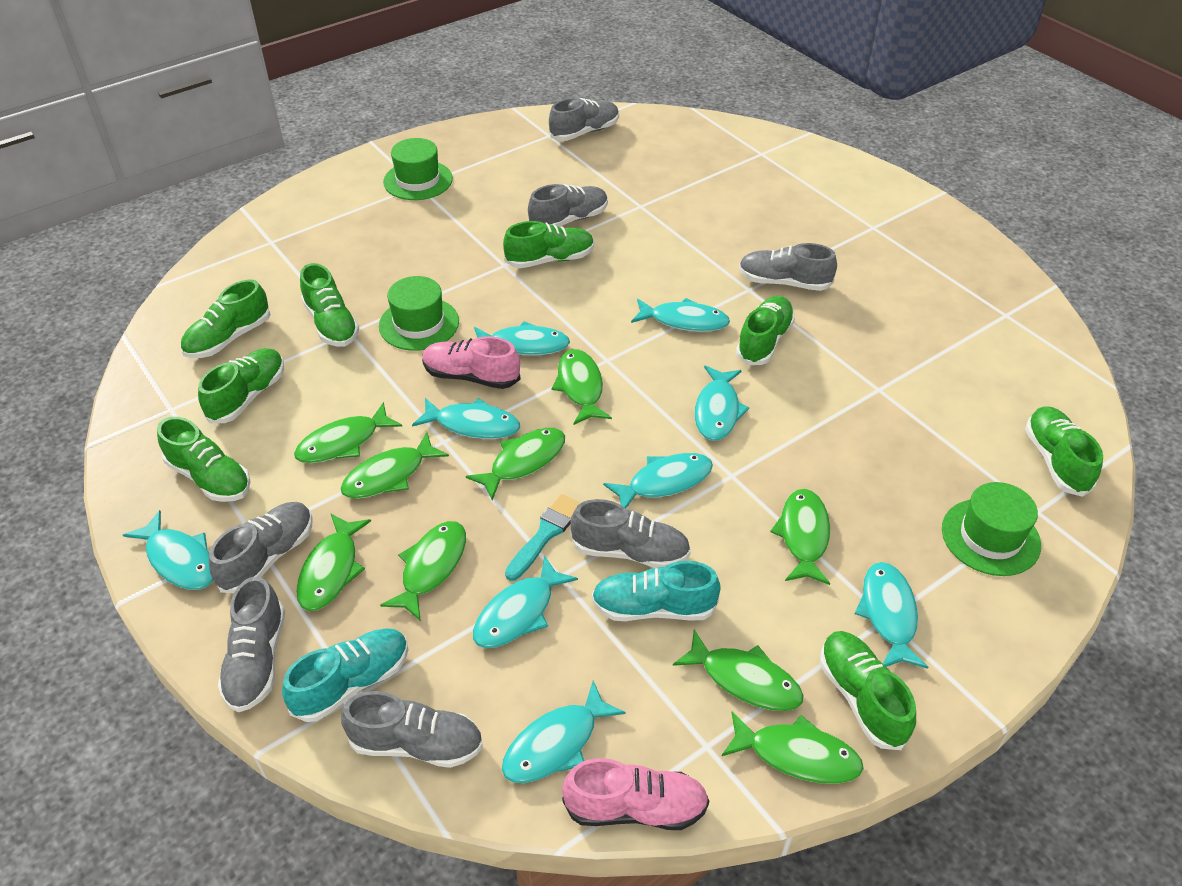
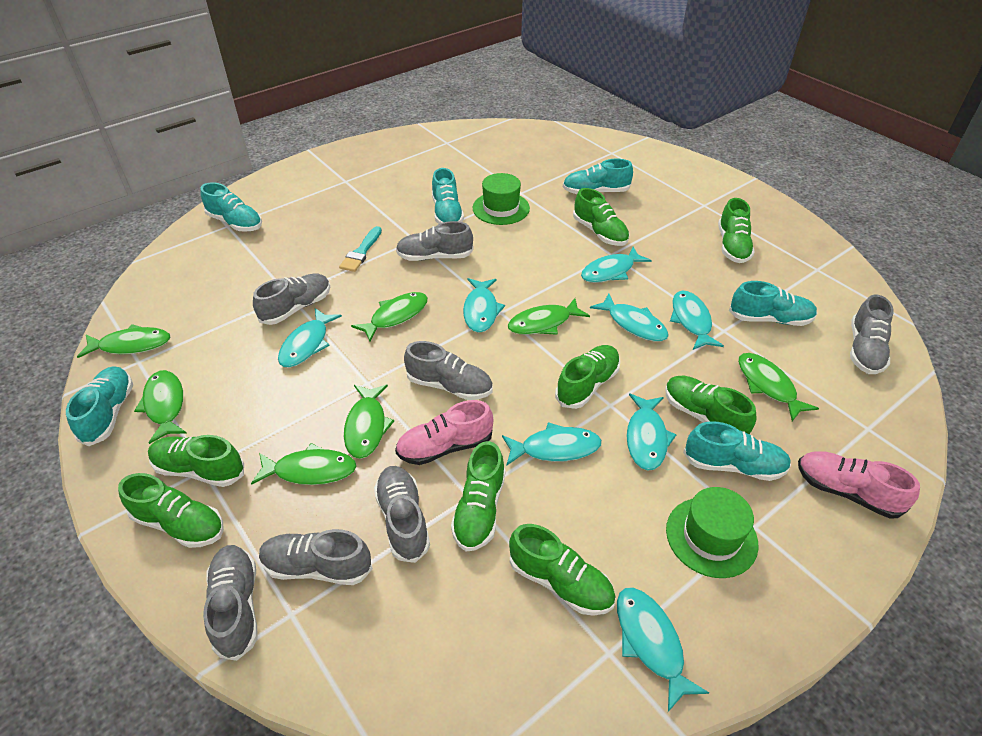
green fish: 9 -> 7
green hat: 3 -> 2
turquoise fish: 9 -> 8
turquoise shoe: 2 -> 6

